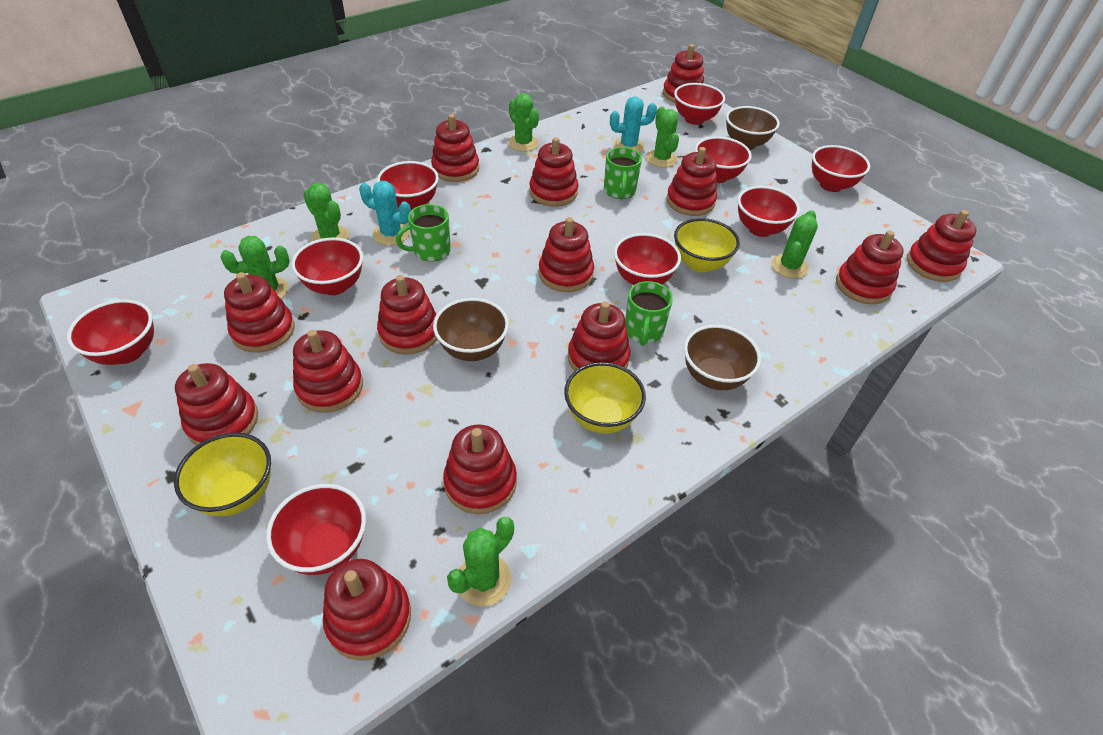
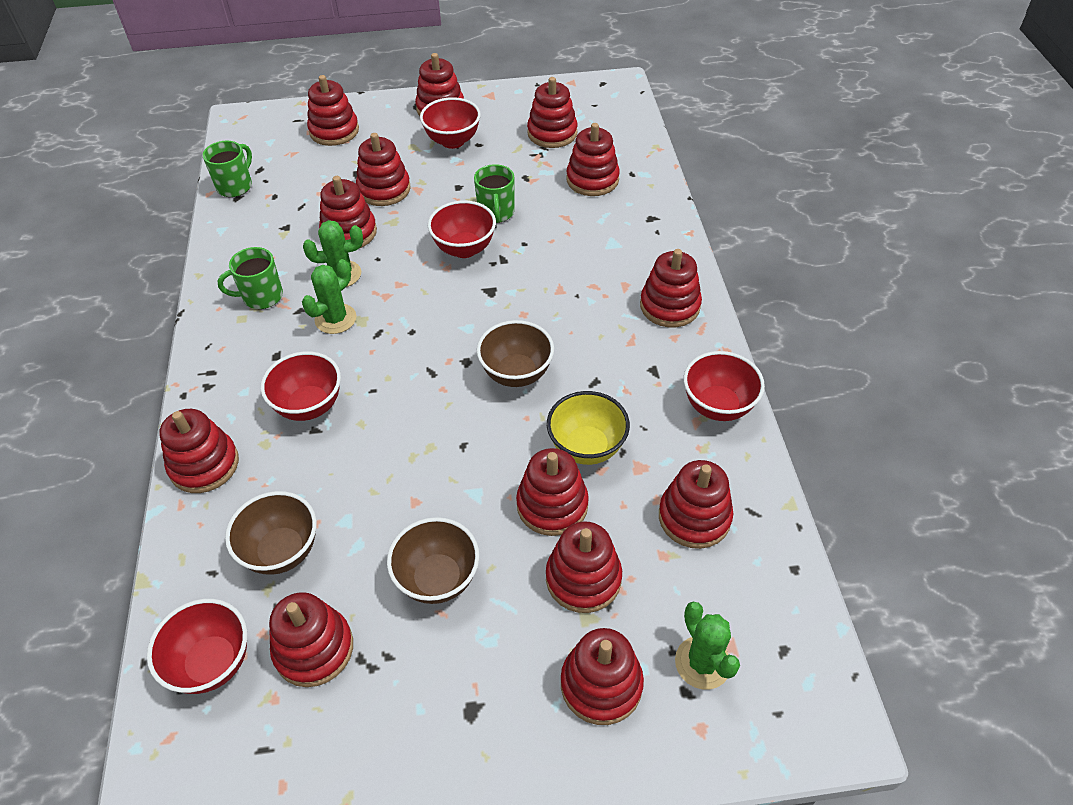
green cactus: 6 -> 3
red bowl: 9 -> 5
red stacking toy: 14 -> 13
turquoise cactus: 2 -> 0
yellow bowl: 3 -> 1

